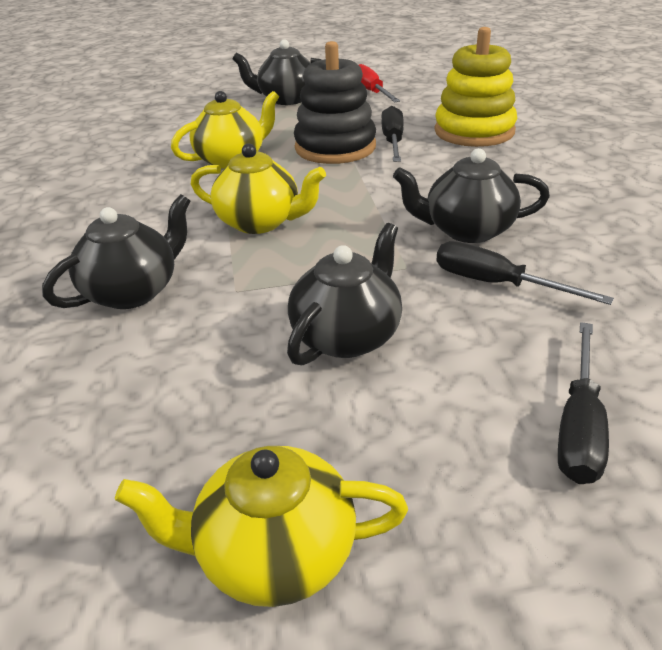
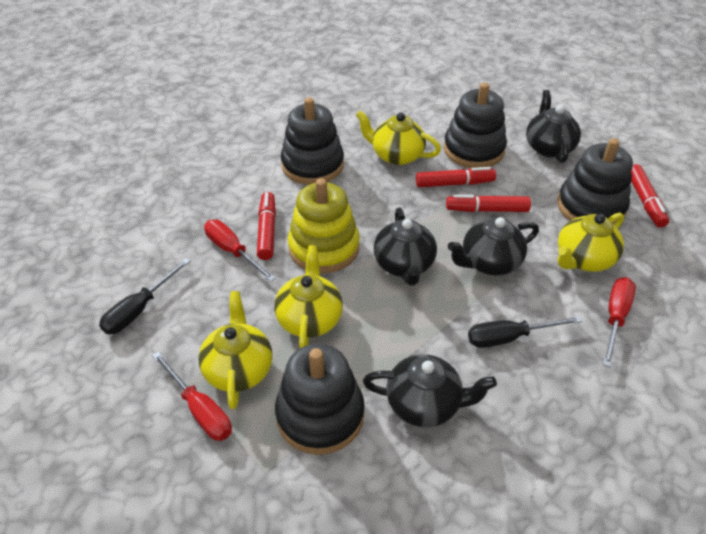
black screwdriver: 3 -> 2
black stacking toy: 1 -> 4
red marker: 0 -> 4
red screwdriver: 1 -> 3
yellow teapot: 3 -> 4

